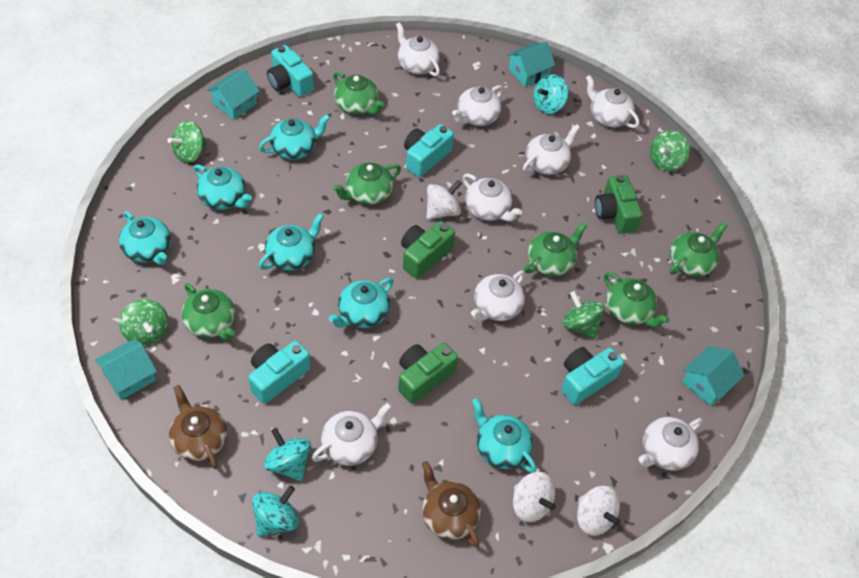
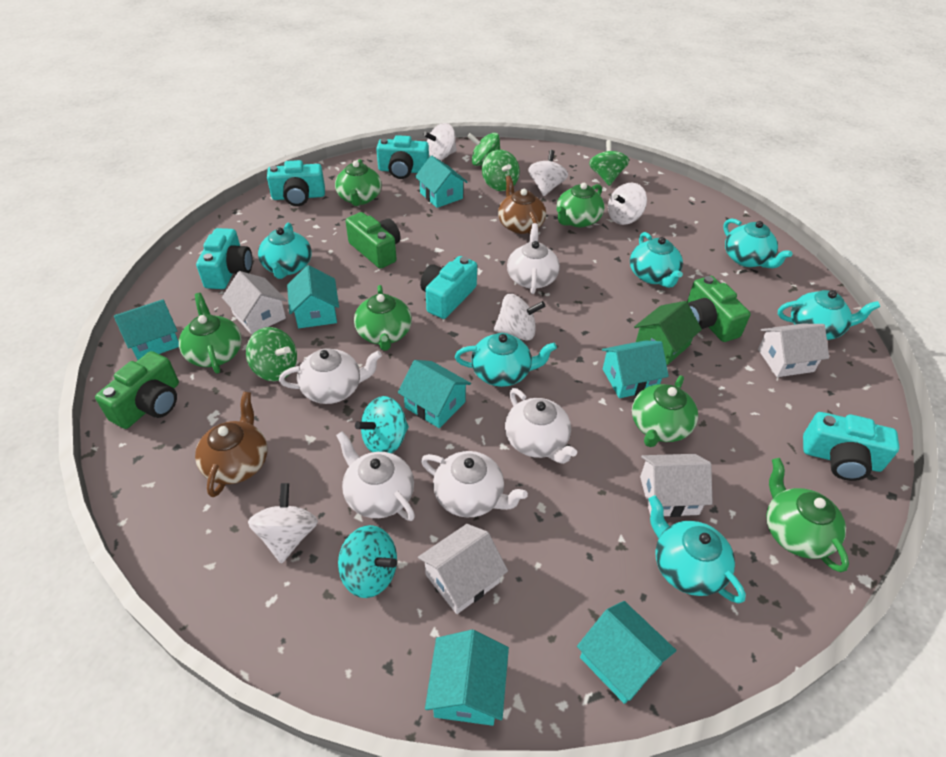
green house: 0 -> 1
turquoise camera: 4 -> 5
turquoise house: 4 -> 7
turquoise spinning top: 3 -> 2
white house: 0 -> 4
white spinning top: 3 -> 5
white teapot: 8 -> 5

